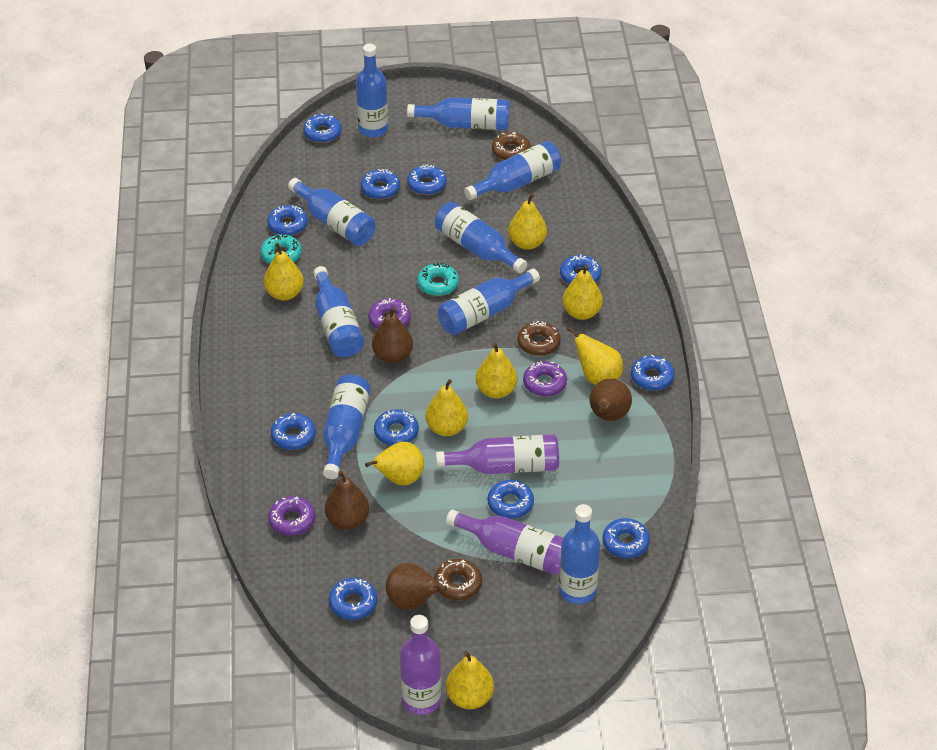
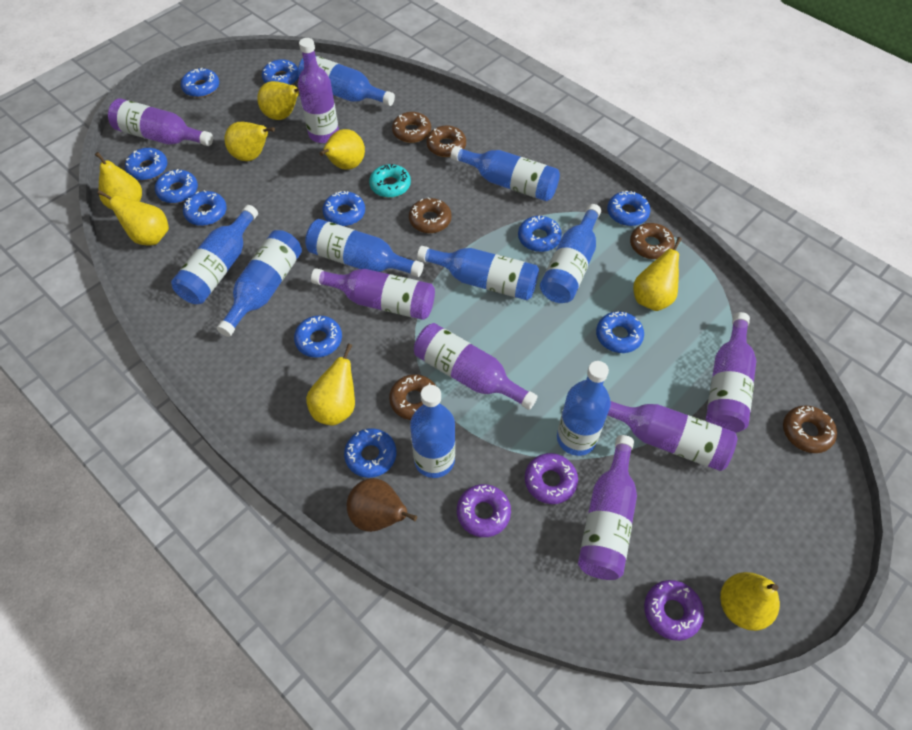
brown donut: 3 -> 6
brown pear: 4 -> 1
purple bottle: 3 -> 7
turquoise donut: 2 -> 1

